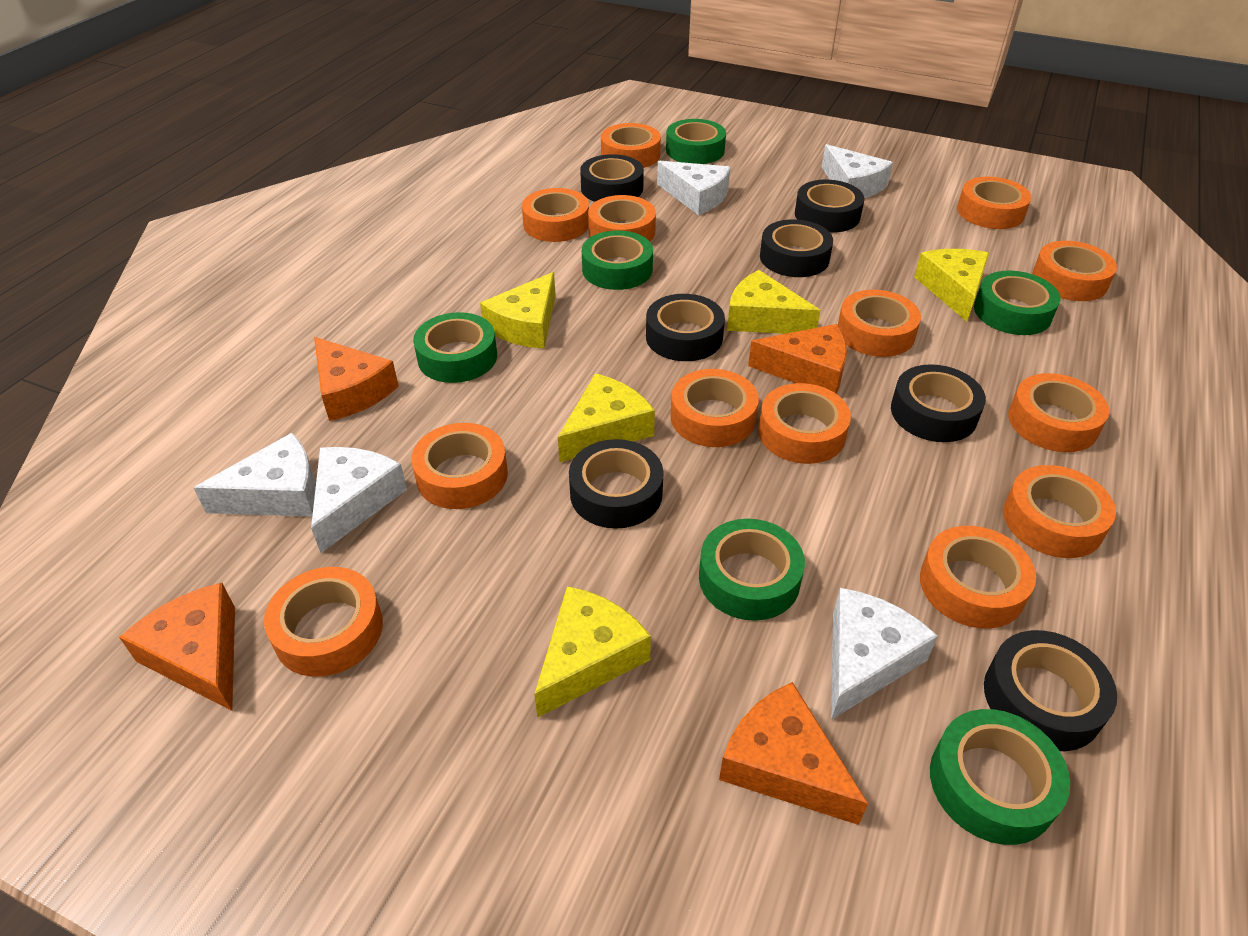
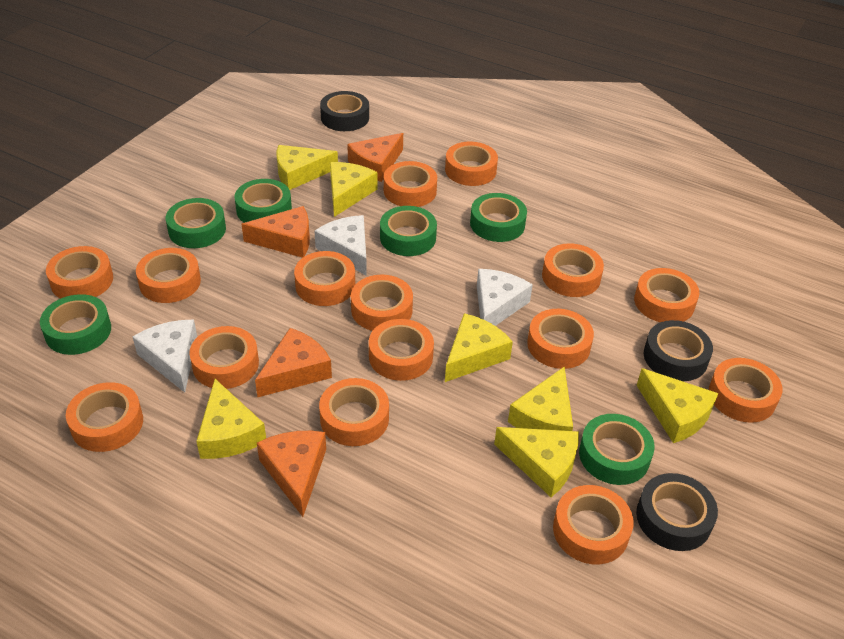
black tape: 7 -> 3
orange tape: 13 -> 15
white cheese: 5 -> 3
yellow cheese: 5 -> 7

